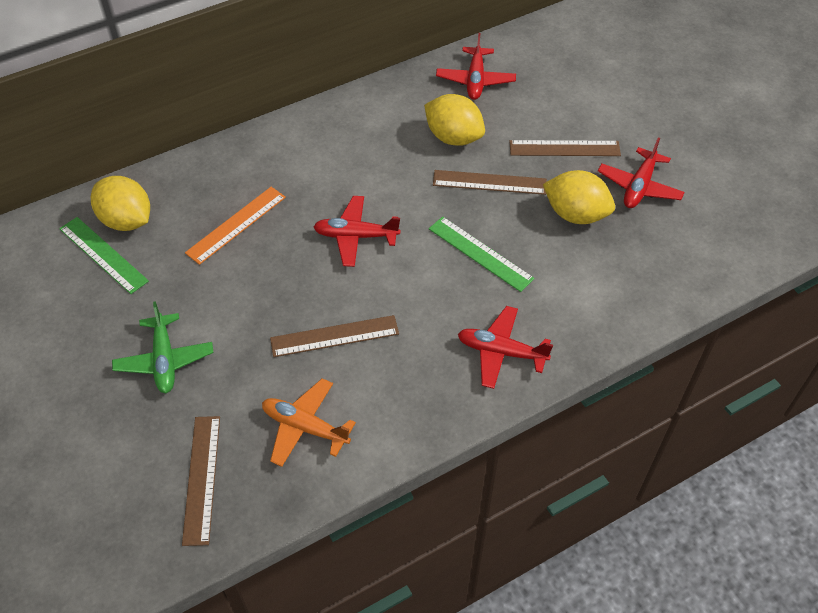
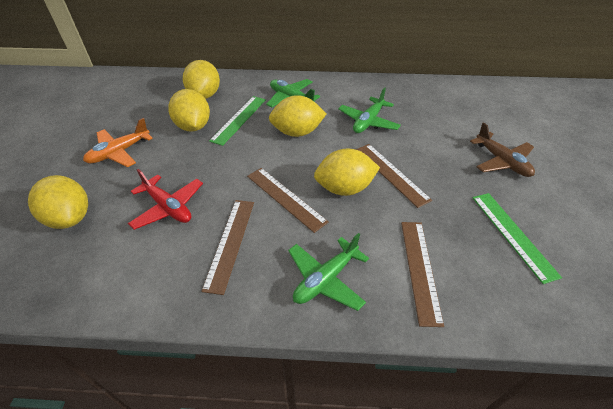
brown plane: 0 -> 1
green plane: 1 -> 3
orange ruler: 1 -> 0
red plane: 4 -> 1
yellow lemon: 3 -> 5

